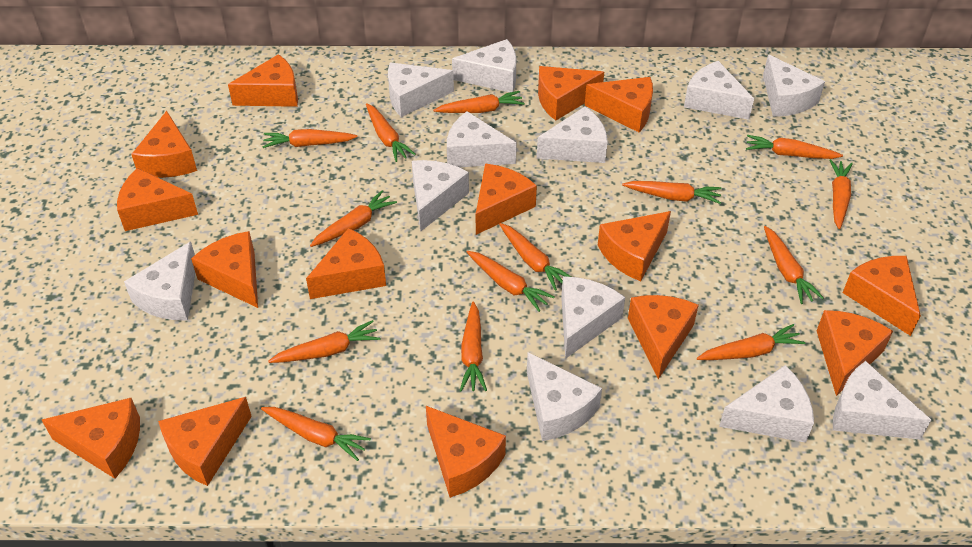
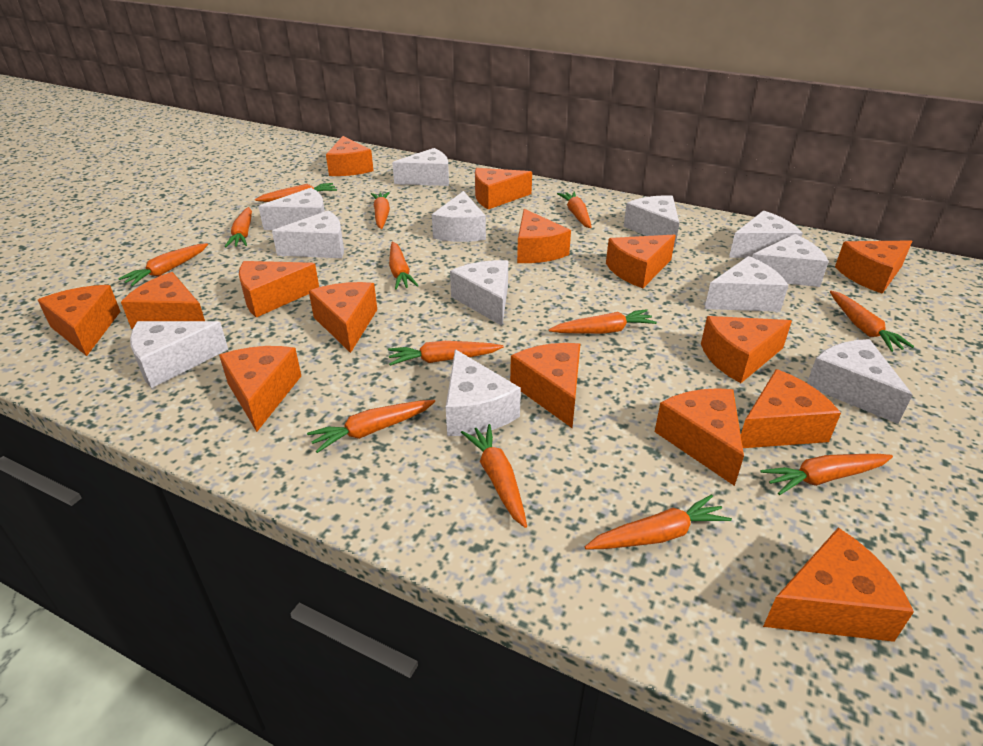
orange carrot: 14 -> 13

